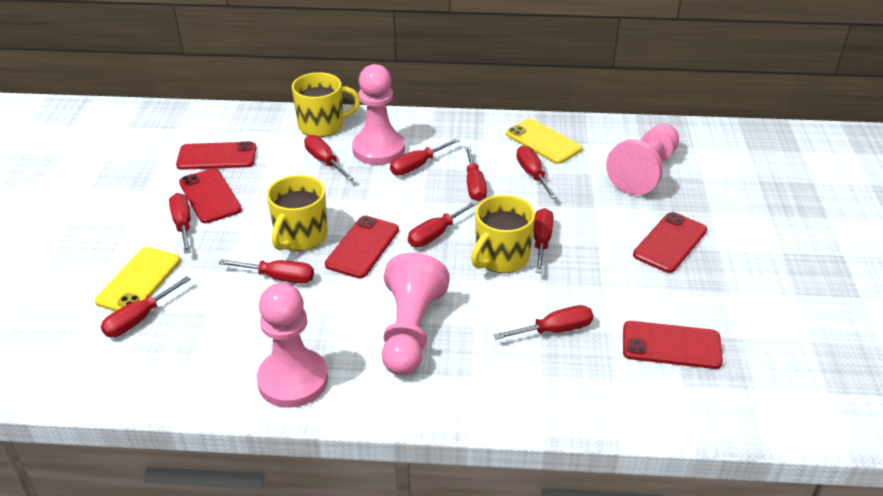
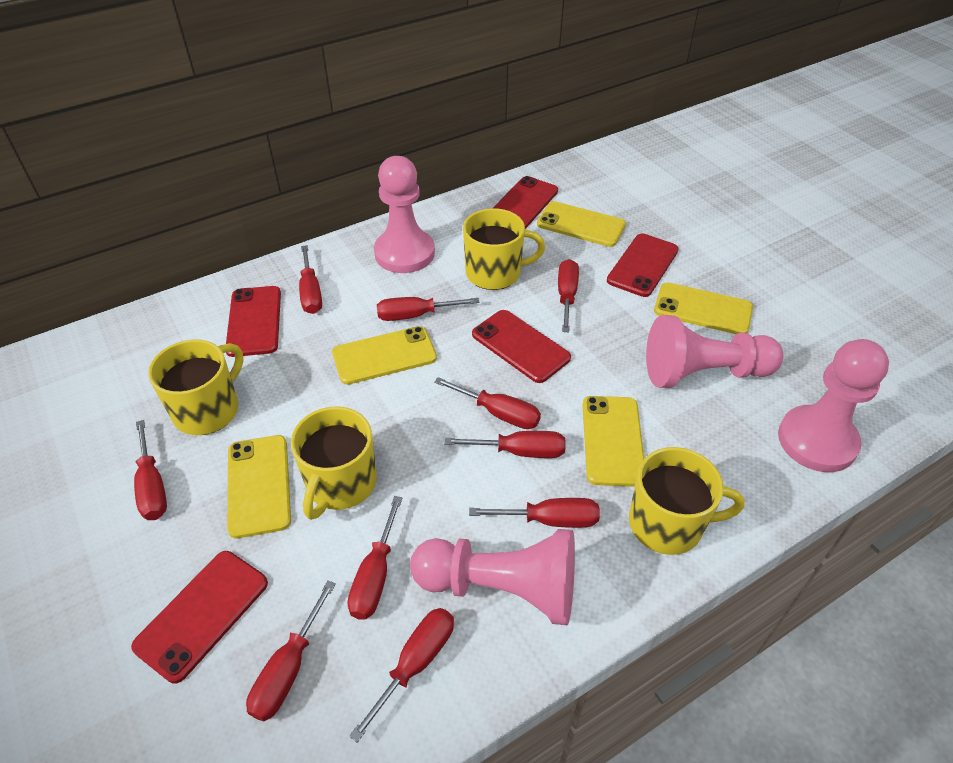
yellow mug: 3 -> 4
yellow phone: 2 -> 5

